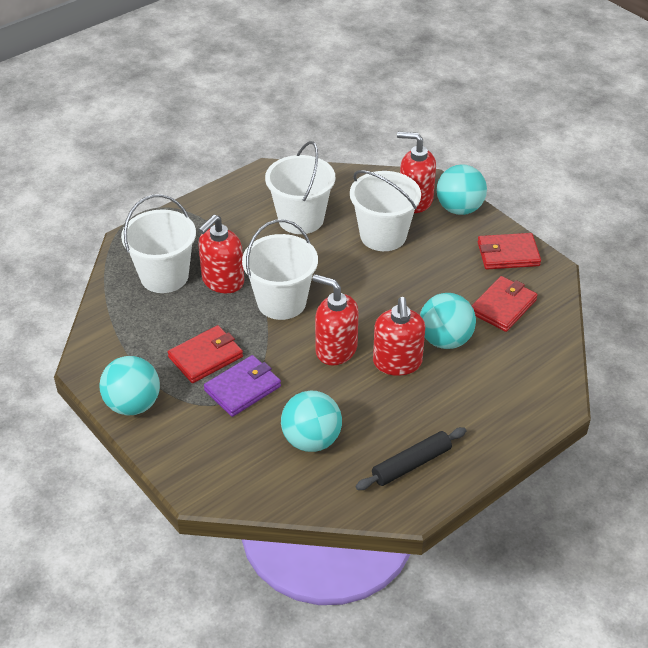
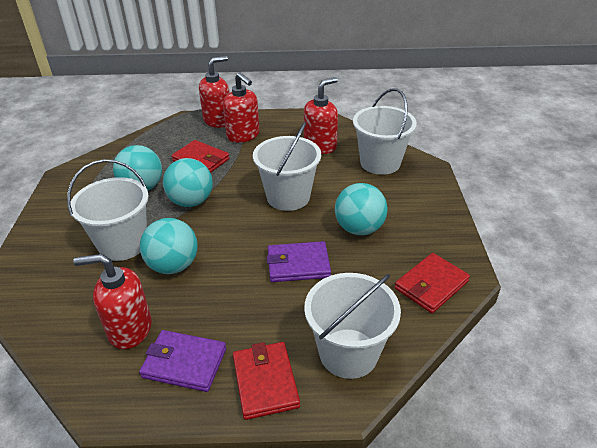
black rolling pin: 1 -> 0
purple wallet: 1 -> 2

